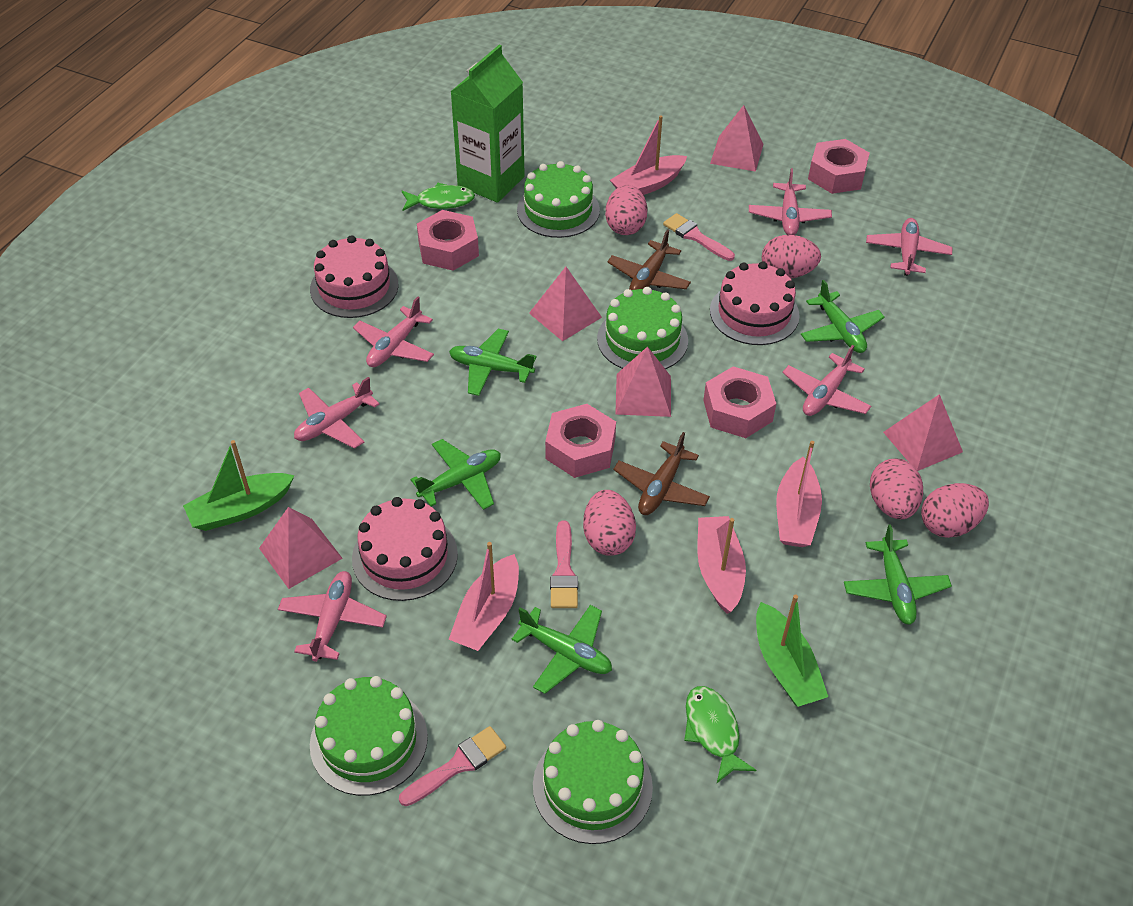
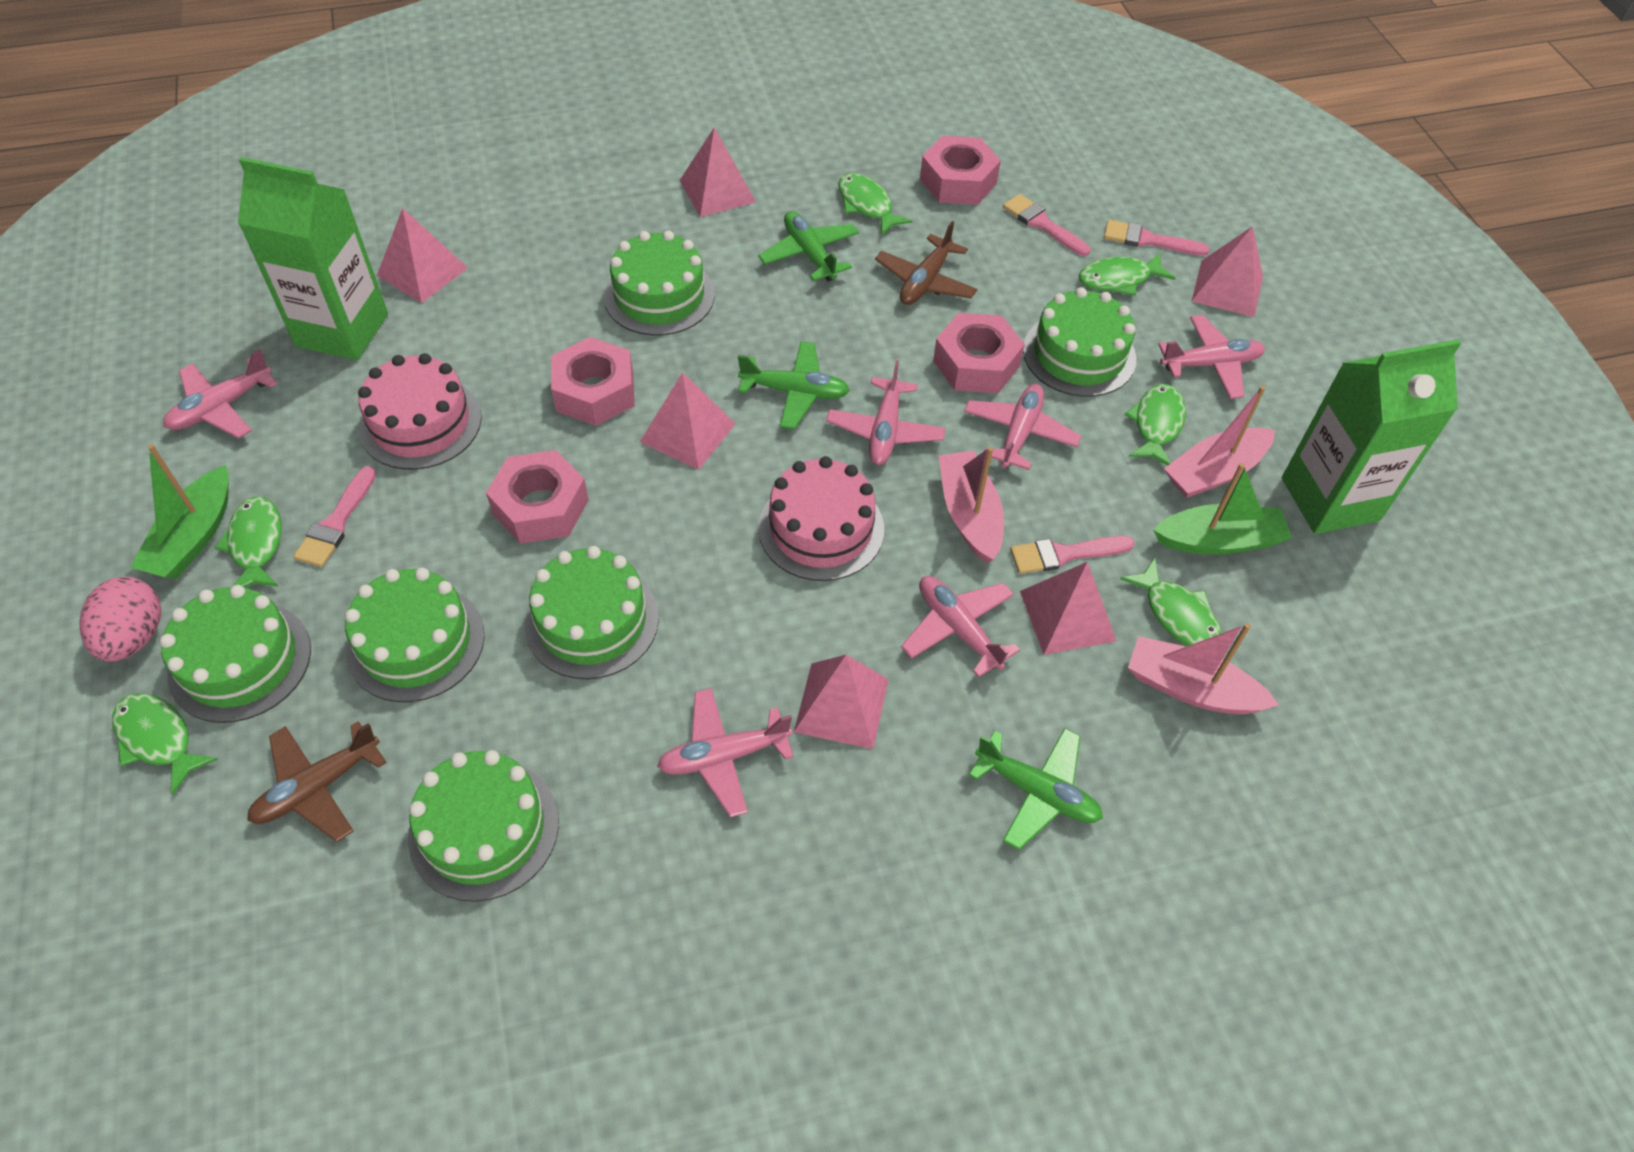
green cake: 4 -> 6
green carton: 1 -> 2
green fish: 2 -> 6
green plane: 5 -> 3
pink boat: 4 -> 3
pink brush: 3 -> 4
pink cake: 3 -> 2
pink egg: 5 -> 1
pink pyramid: 5 -> 6

